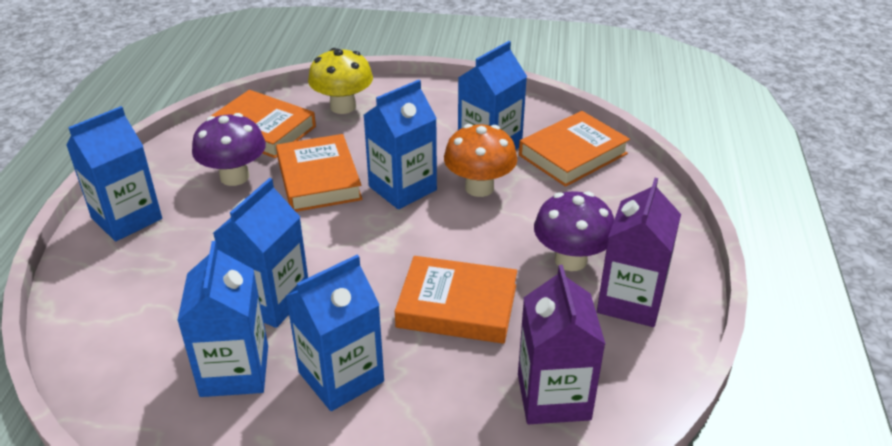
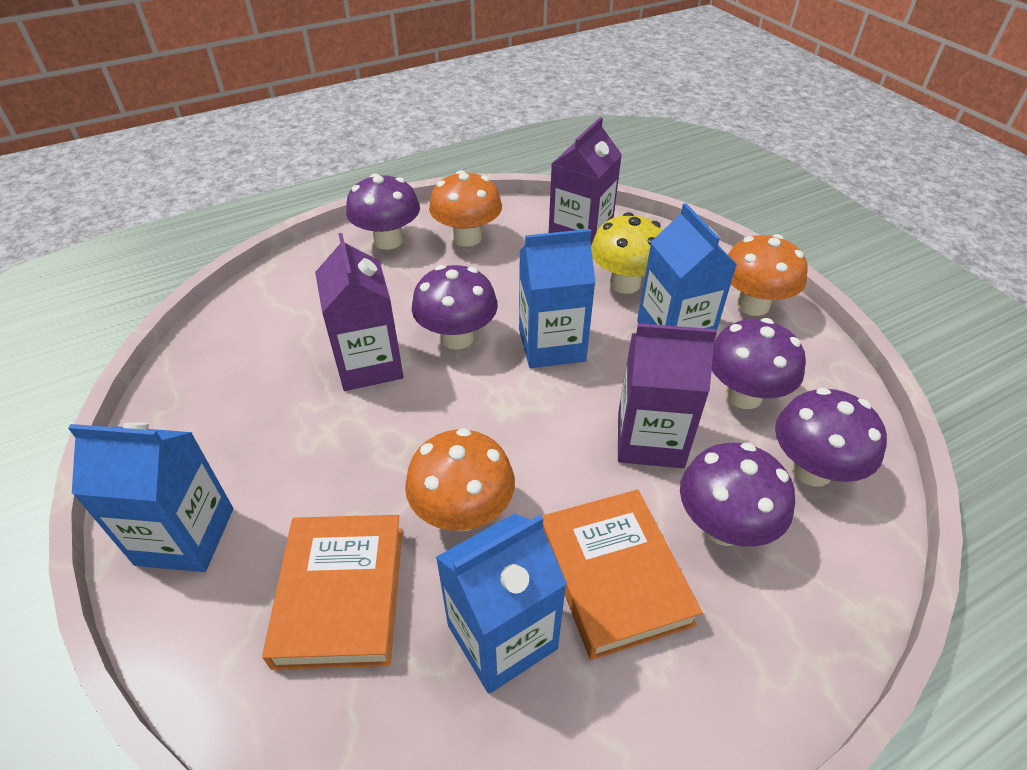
blue carton: 6 -> 4
orange book: 4 -> 2
orange mushroom: 1 -> 3
purple carton: 2 -> 3
purple mushroom: 2 -> 5

